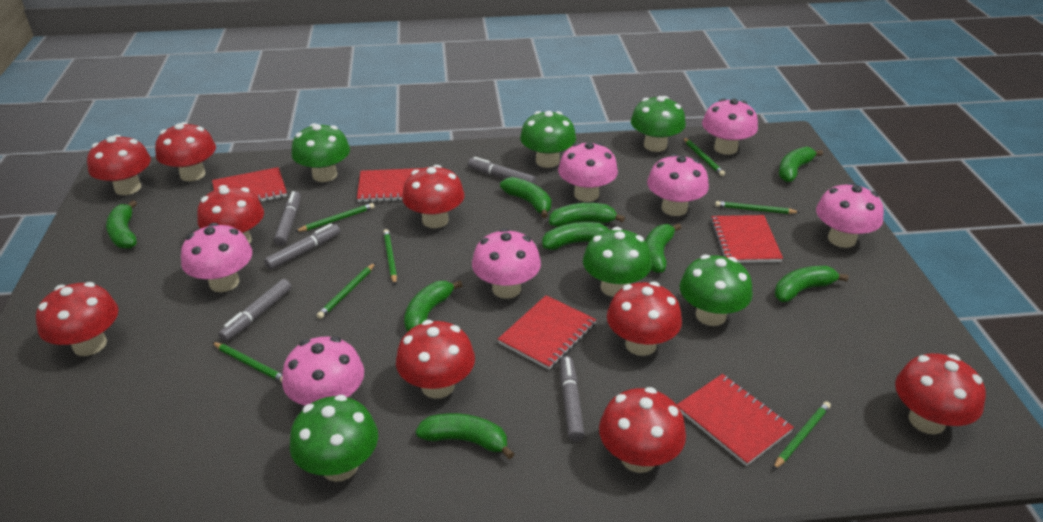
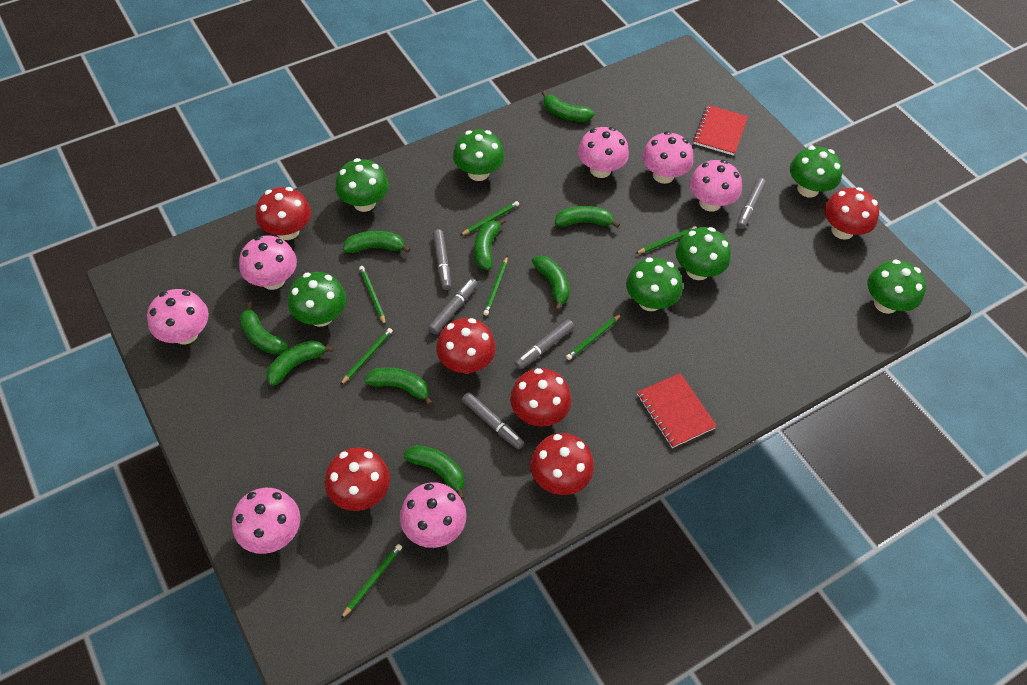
green mushroom: 6 -> 7
red mushroom: 9 -> 6
red notebook: 5 -> 2

